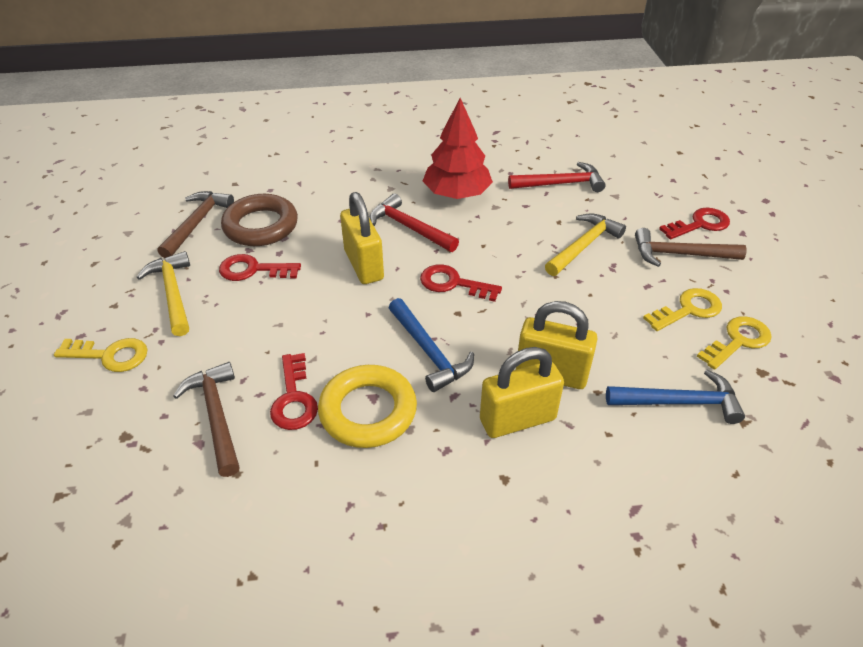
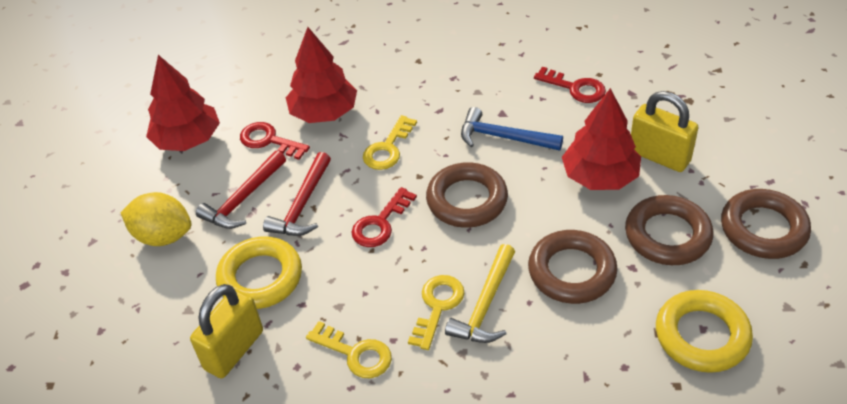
blue hammer: 2 -> 1
brown hammer: 3 -> 0
brown ring: 1 -> 4
red key: 4 -> 3
red tree: 1 -> 3
yellow hammer: 2 -> 1
yellow lemon: 0 -> 1
yellow padlock: 3 -> 2
yellow ring: 1 -> 2

